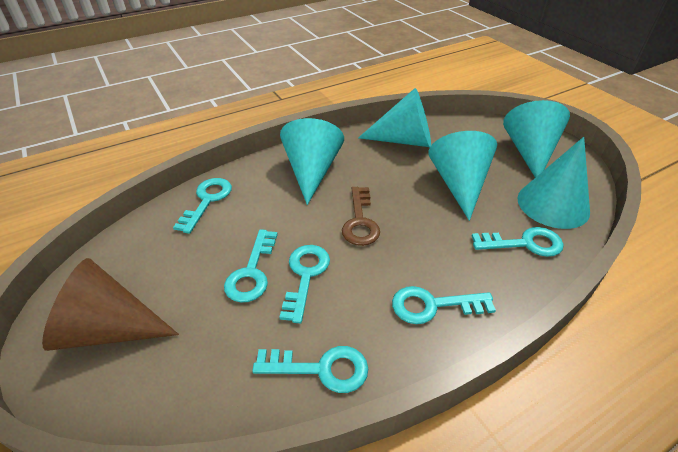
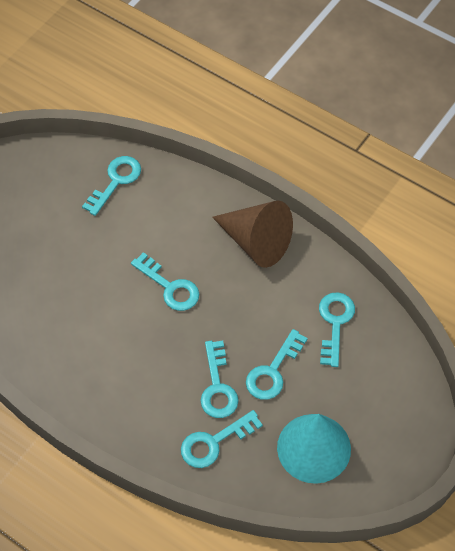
brown key: 1 -> 0
turquoise cone: 5 -> 1

